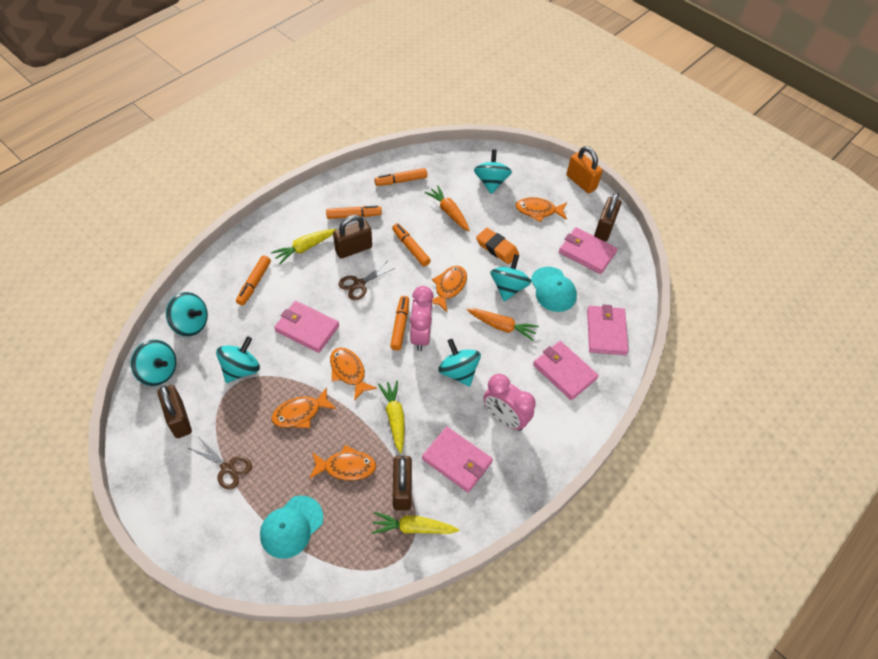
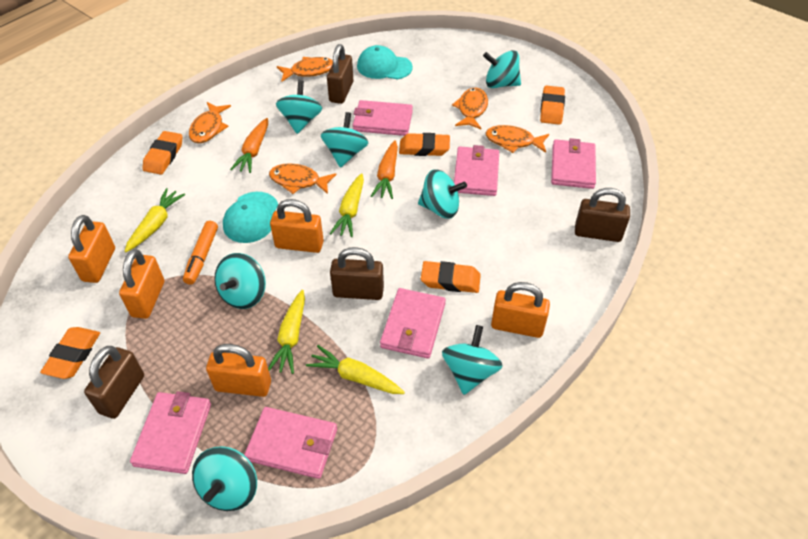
brown scissors: 2 -> 0
orange eraser: 1 -> 5
orange marker: 5 -> 1
orange padlock: 1 -> 5
pink clock: 2 -> 0
pink wallet: 5 -> 6
turquoise spinning top: 6 -> 7
yellow carrot: 3 -> 4

